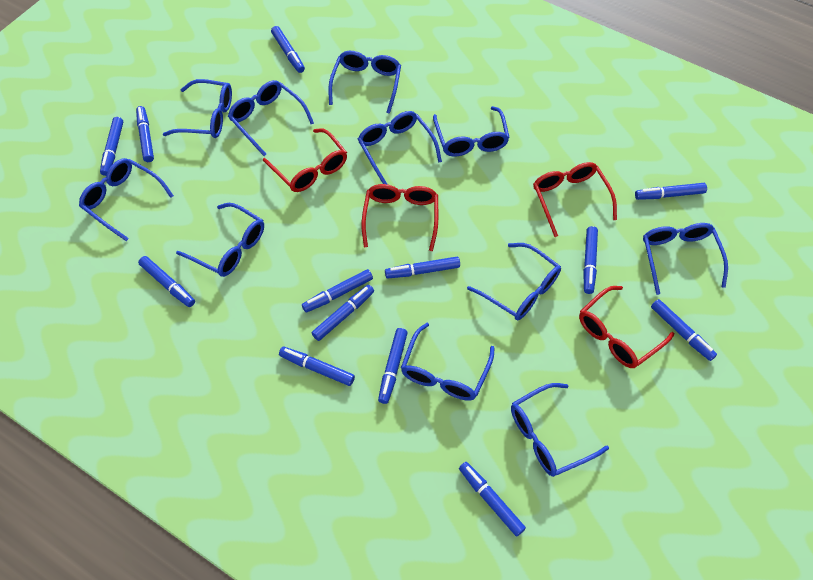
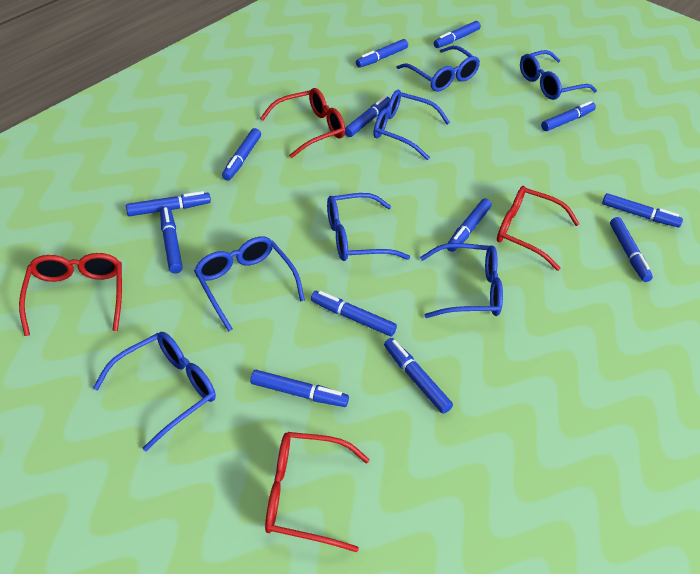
blue glasses: 11 -> 7

